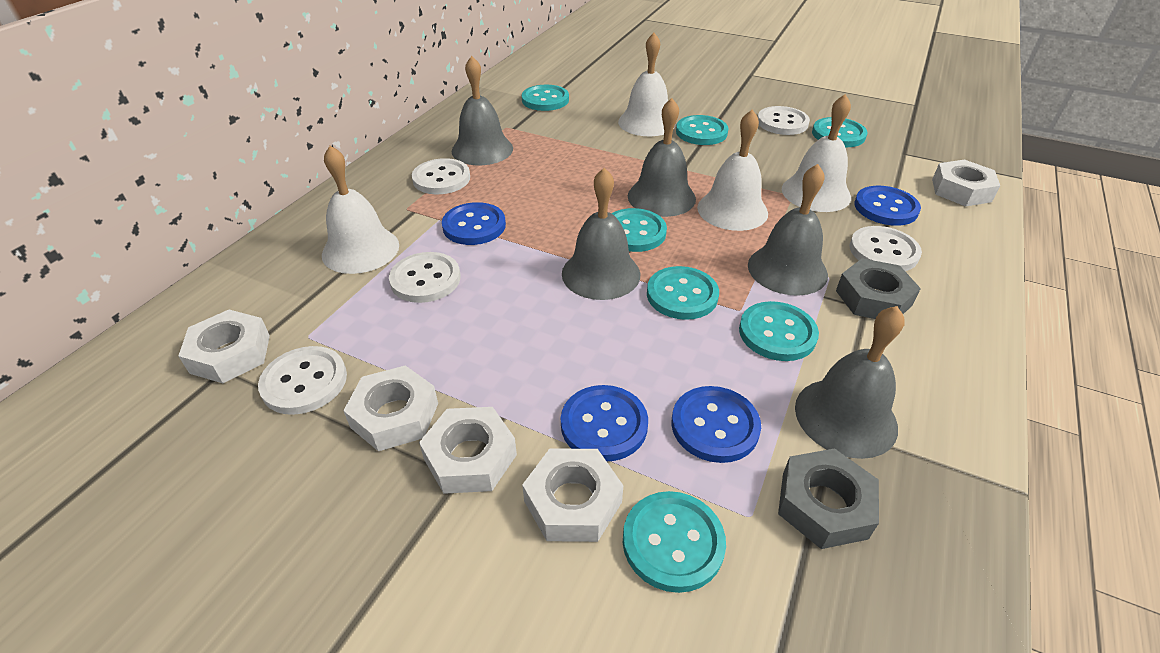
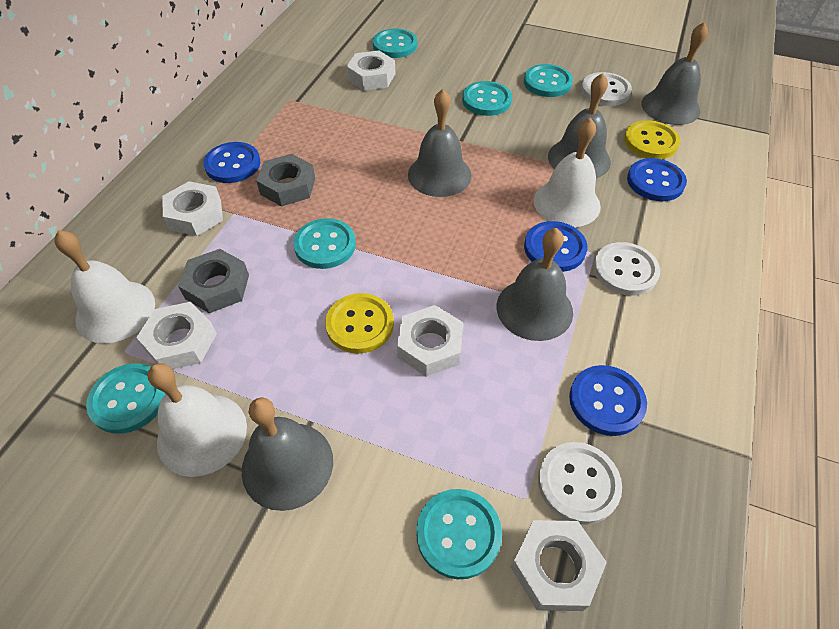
turquoise button: 7 -> 6
white bell: 4 -> 3
white button: 5 -> 3
yellow button: 0 -> 2

